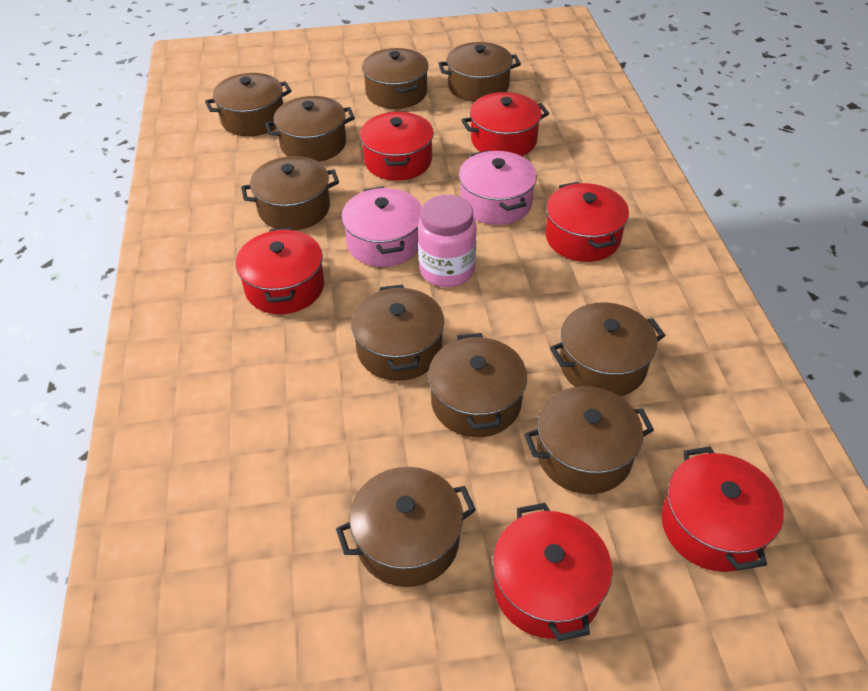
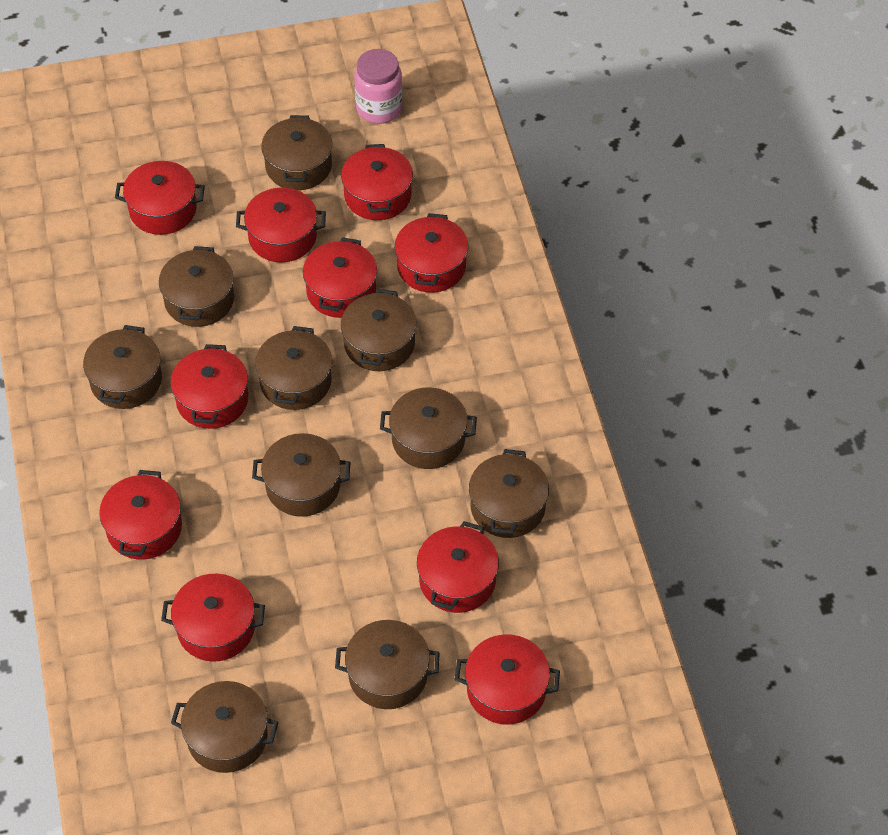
pink pot: 2 -> 0
red pot: 6 -> 10

